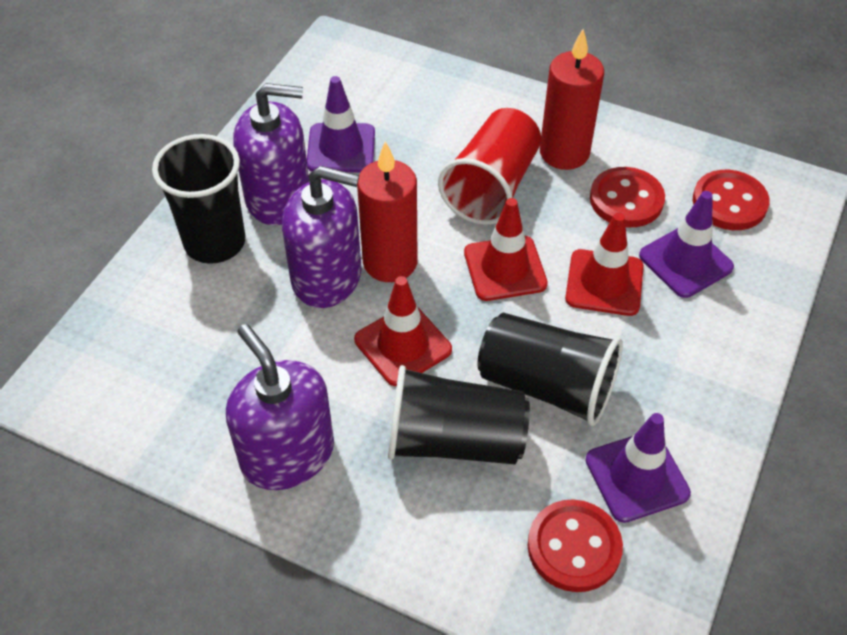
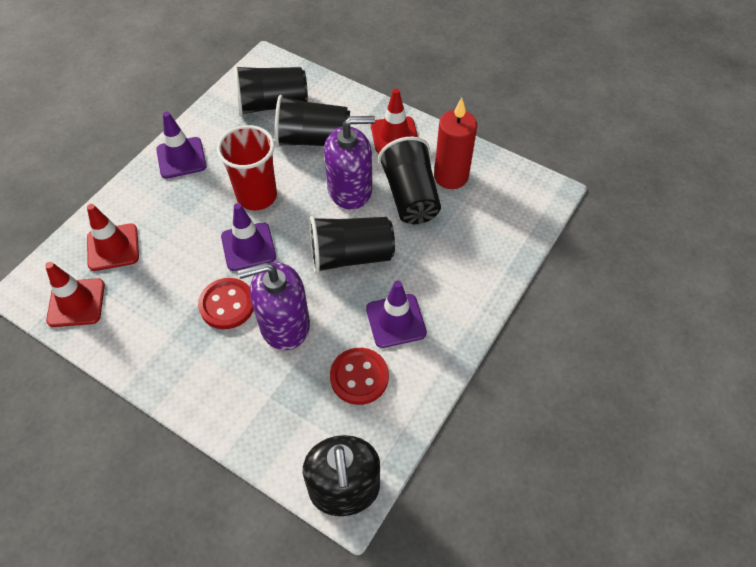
black cup: 3 -> 4
black soap dispenser: 0 -> 1
purple soap dispenser: 3 -> 2
red button: 3 -> 2
red candle: 2 -> 1

